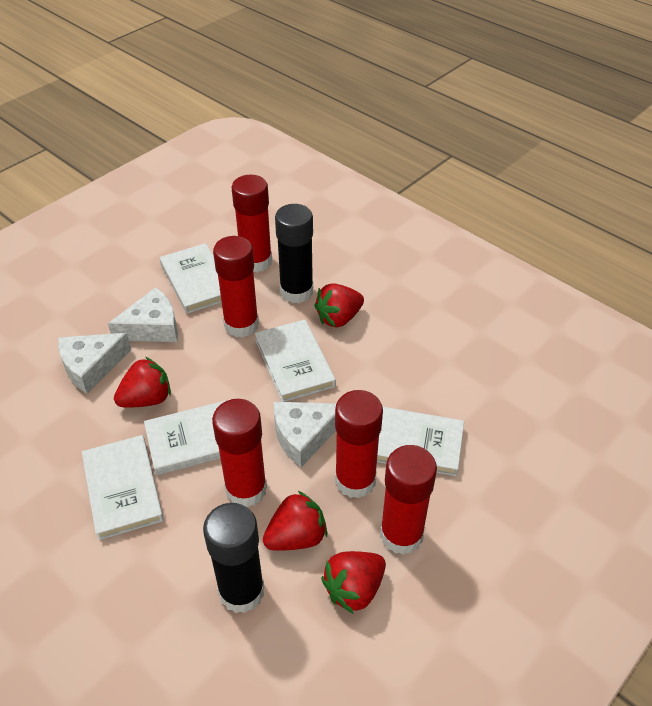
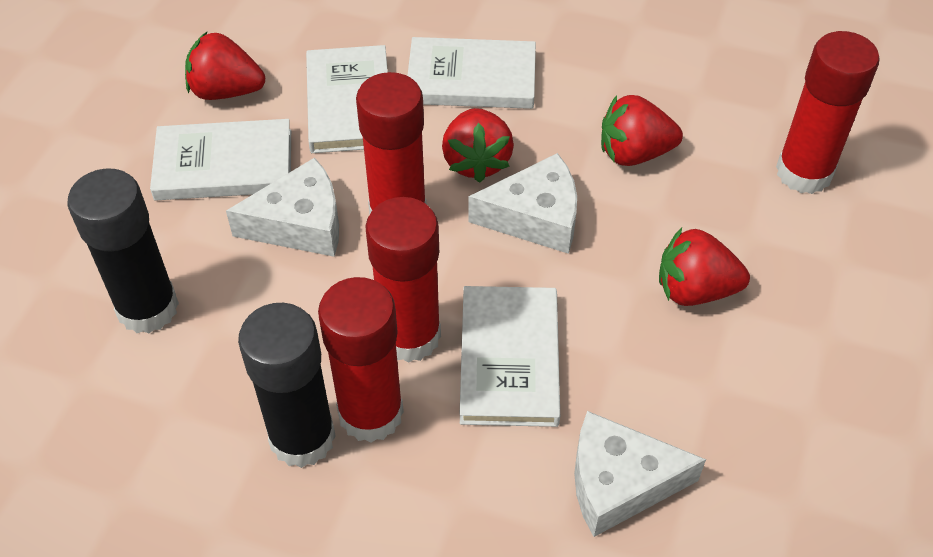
red glue stick: 5 -> 4
white book: 5 -> 4

